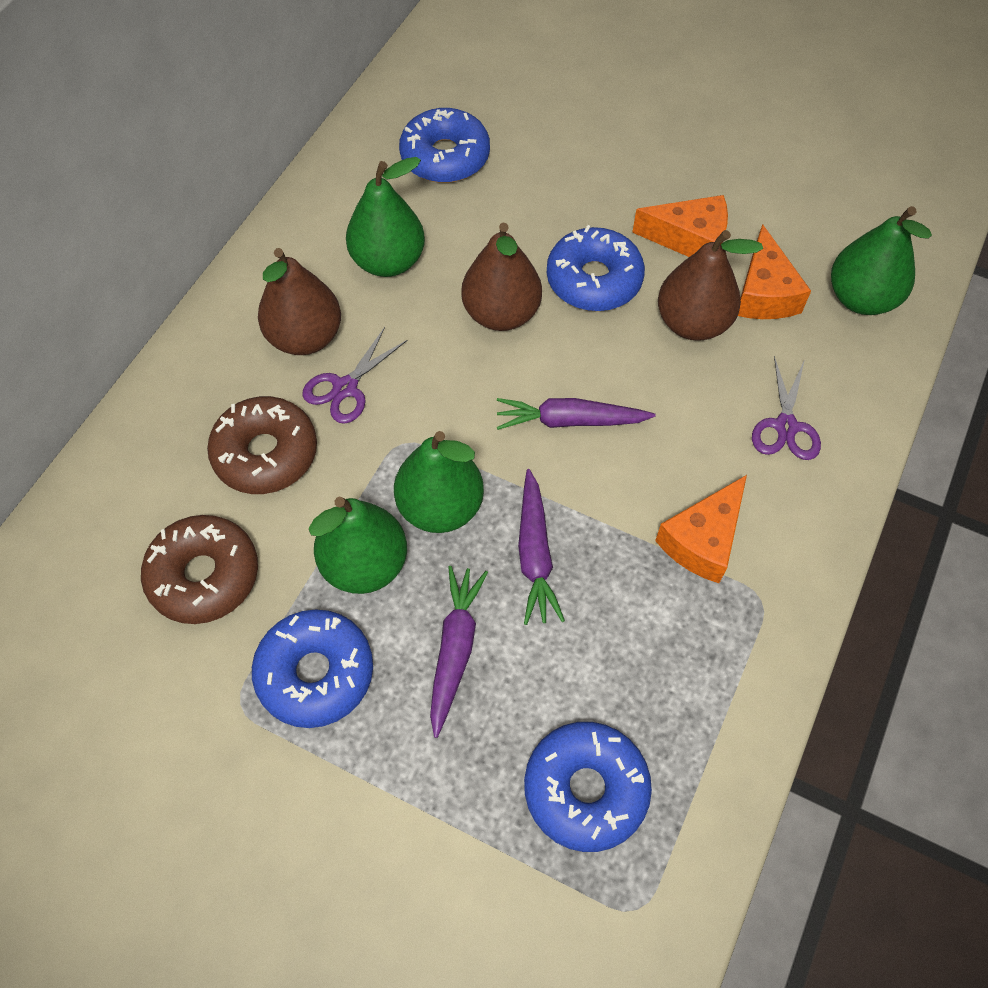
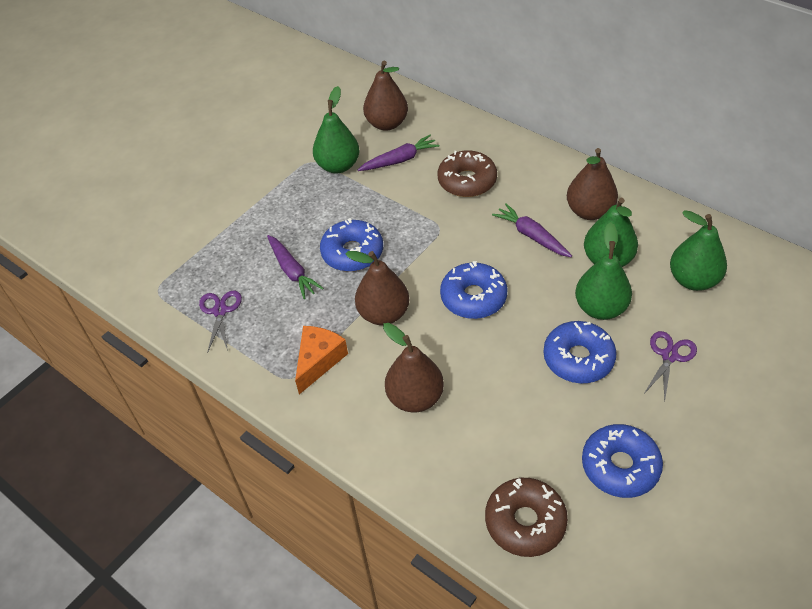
brown pear: 3 -> 4
orange cheese: 3 -> 1

